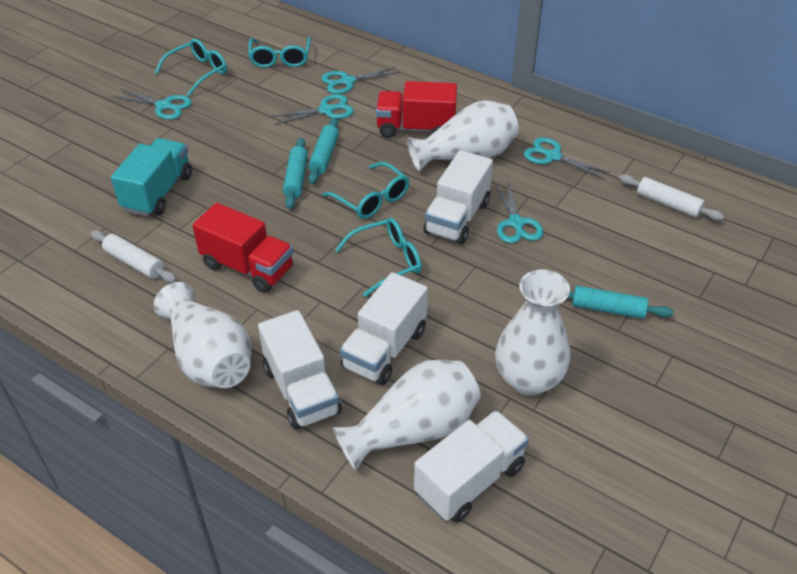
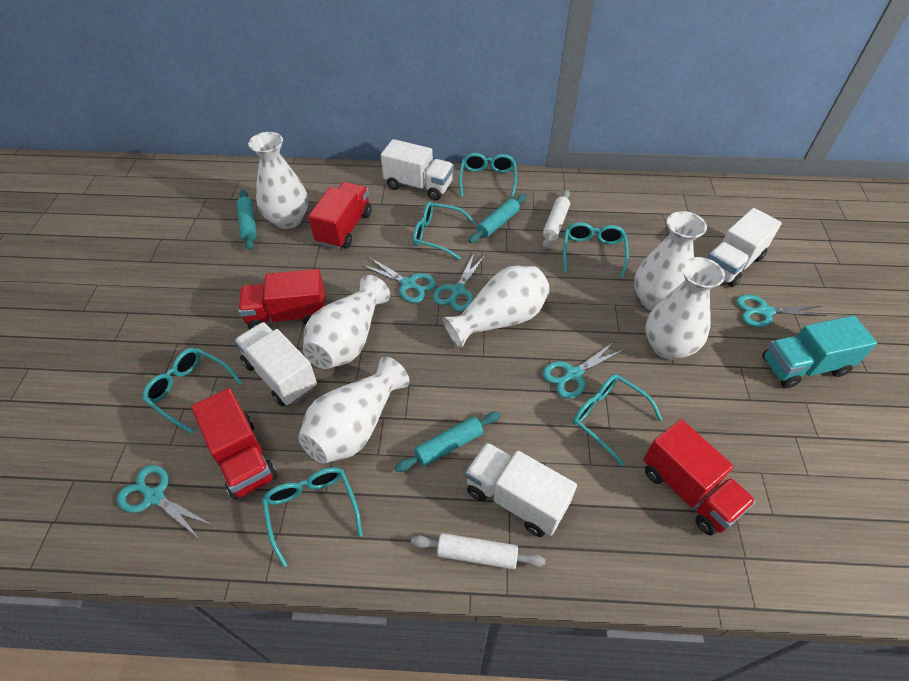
red truck: 2 -> 4
turquoise glasses: 4 -> 6
white vase: 4 -> 6

